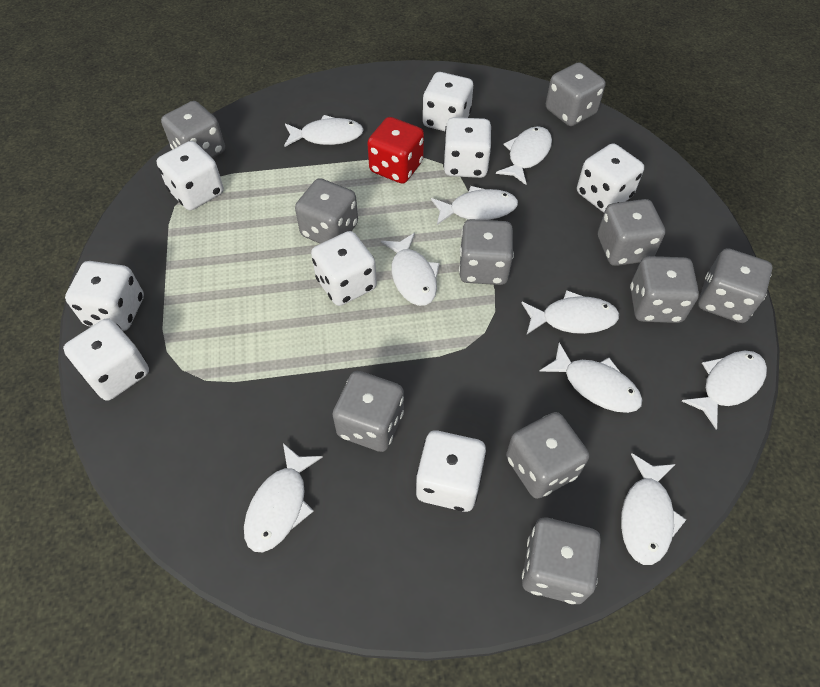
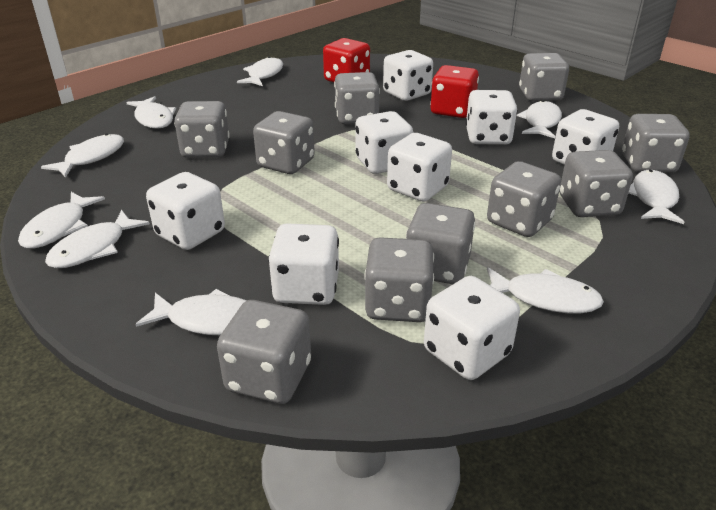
red dice: 1 -> 2

